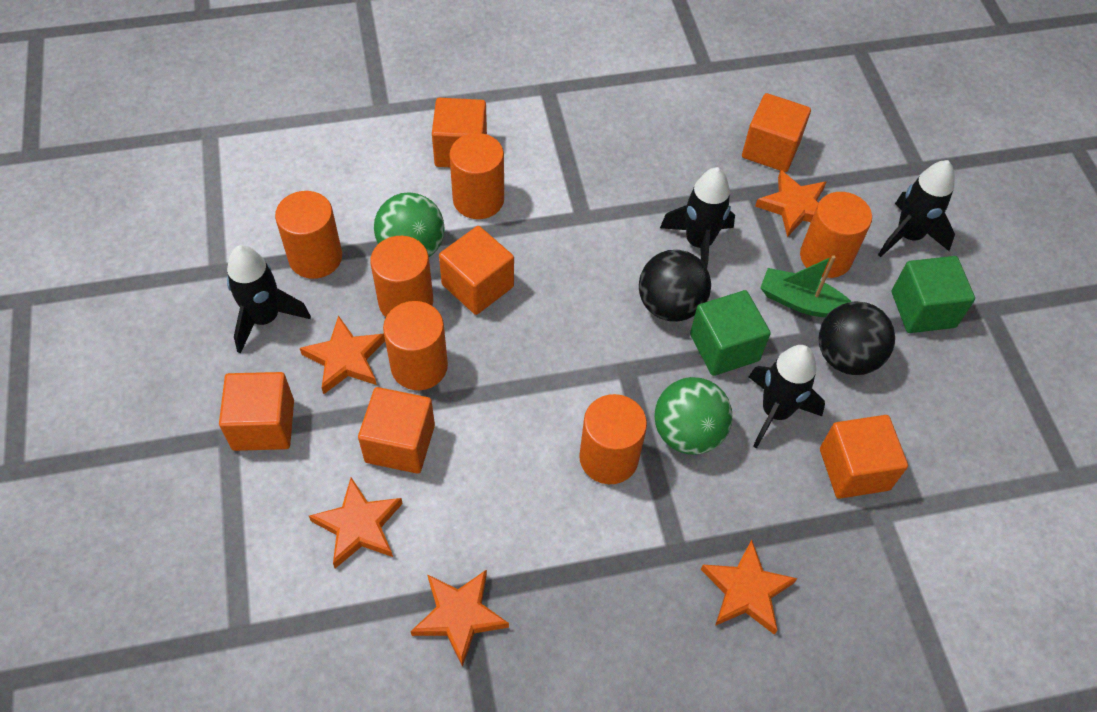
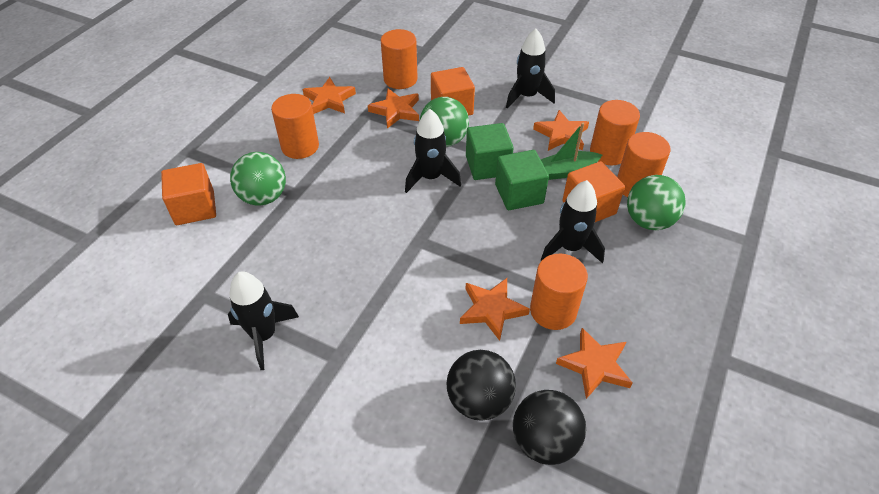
green ball: 2 -> 3
orange cube: 6 -> 3
orange cylinder: 6 -> 5

